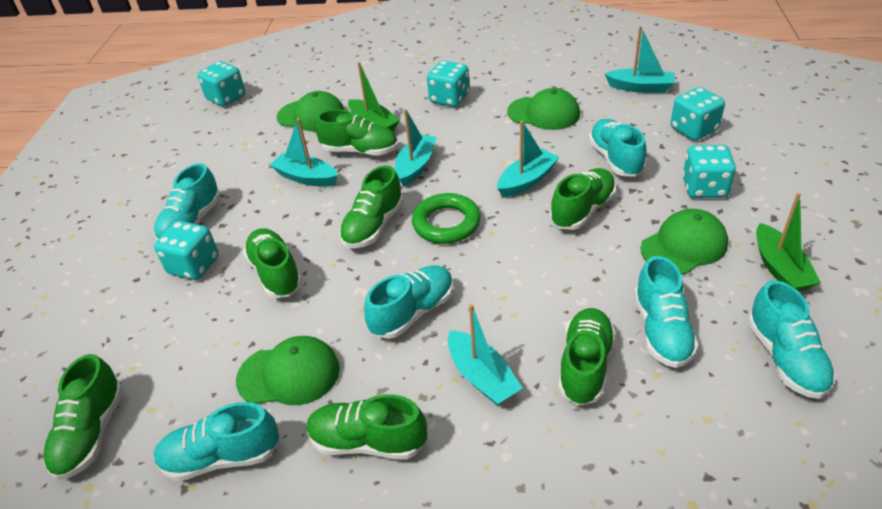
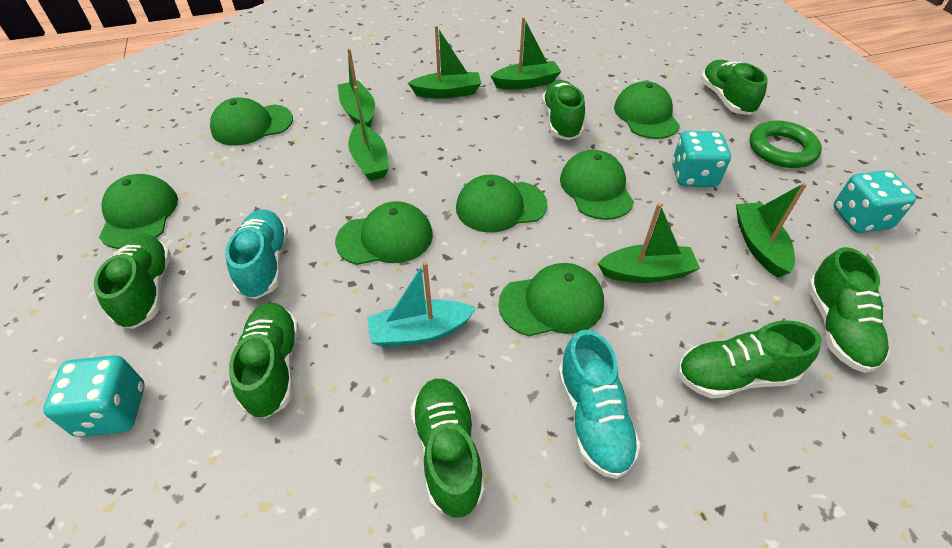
green boat: 2 -> 6
green cap: 4 -> 7
turquoise boat: 5 -> 1
turquoise dice: 5 -> 3
turquoise shoe: 6 -> 2

